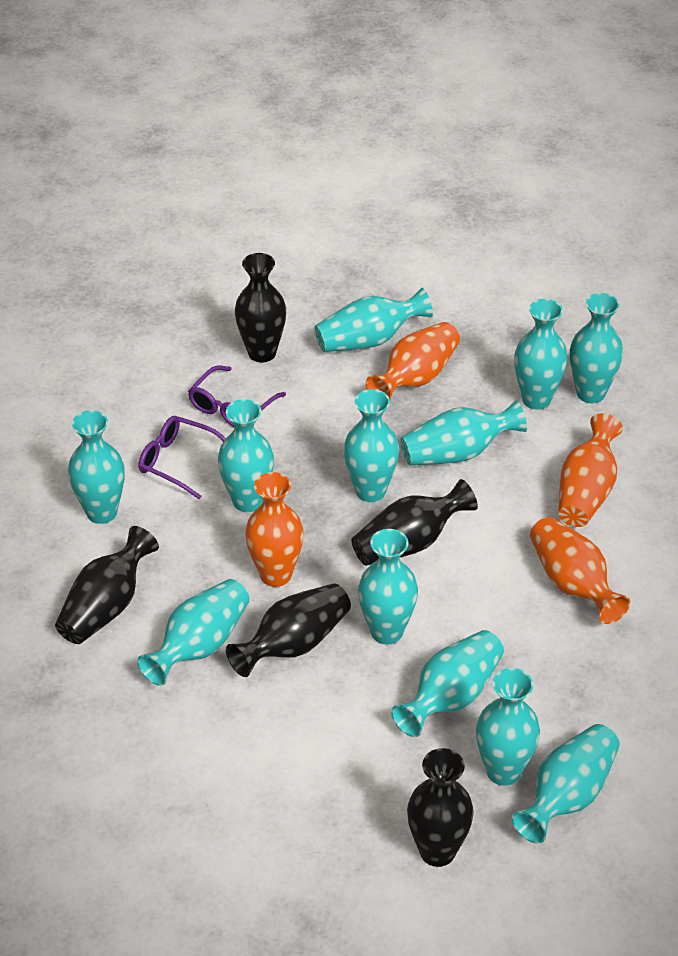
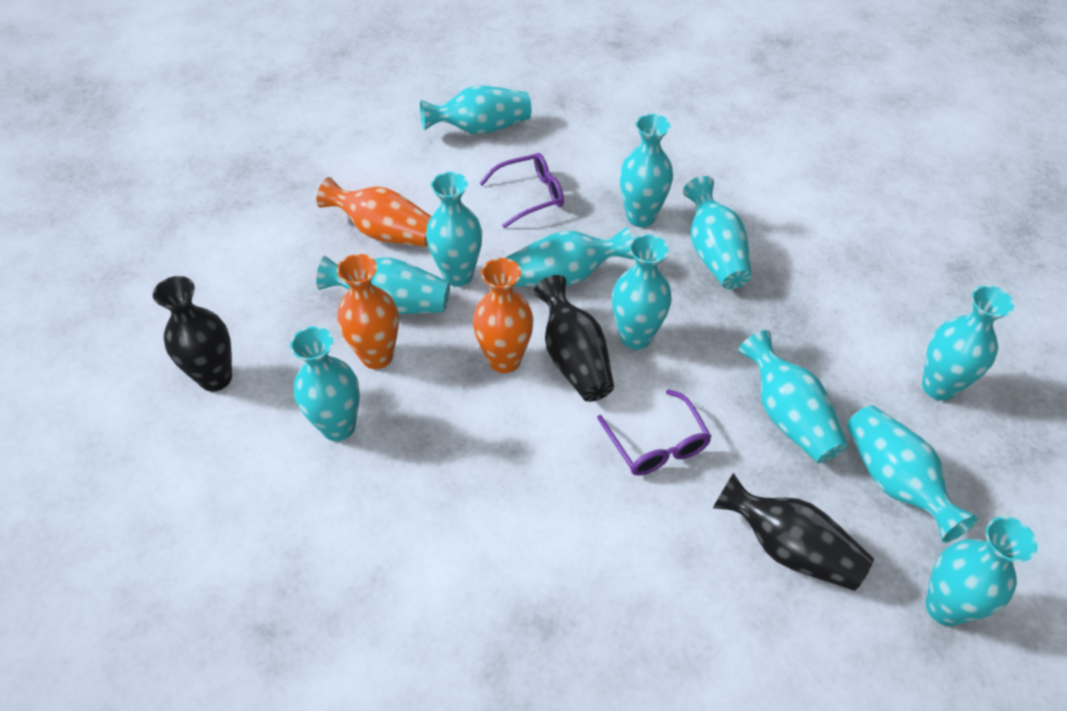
black vase: 5 -> 3
orange vase: 4 -> 3

